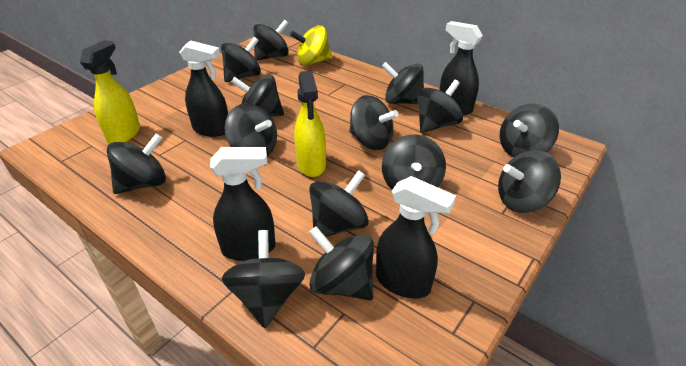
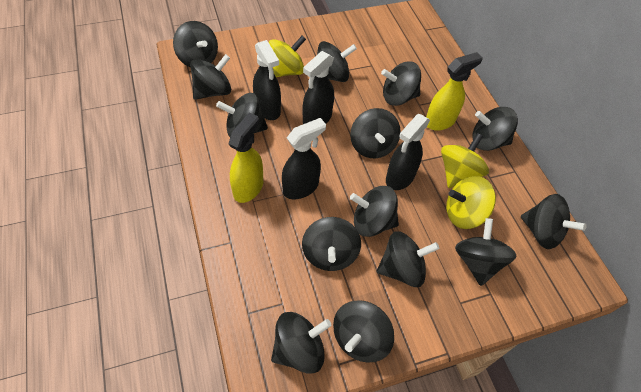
yellow spinning top: 1 -> 3

